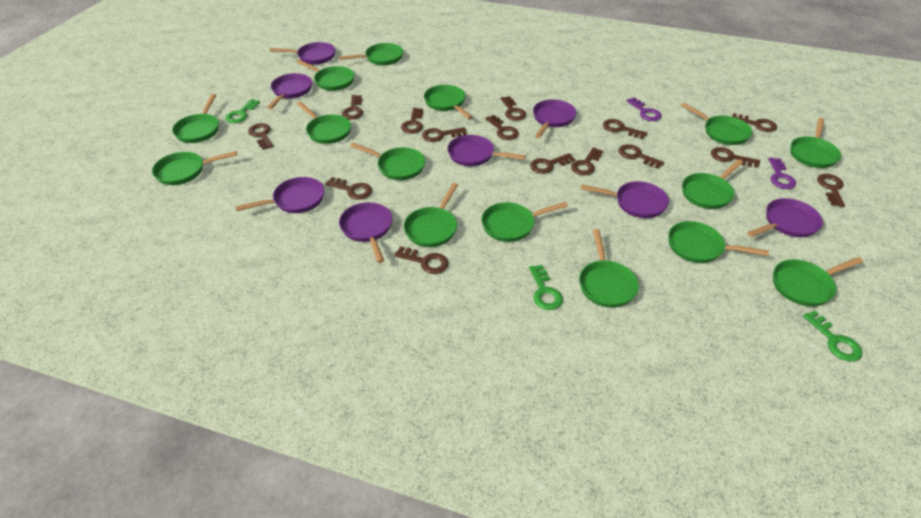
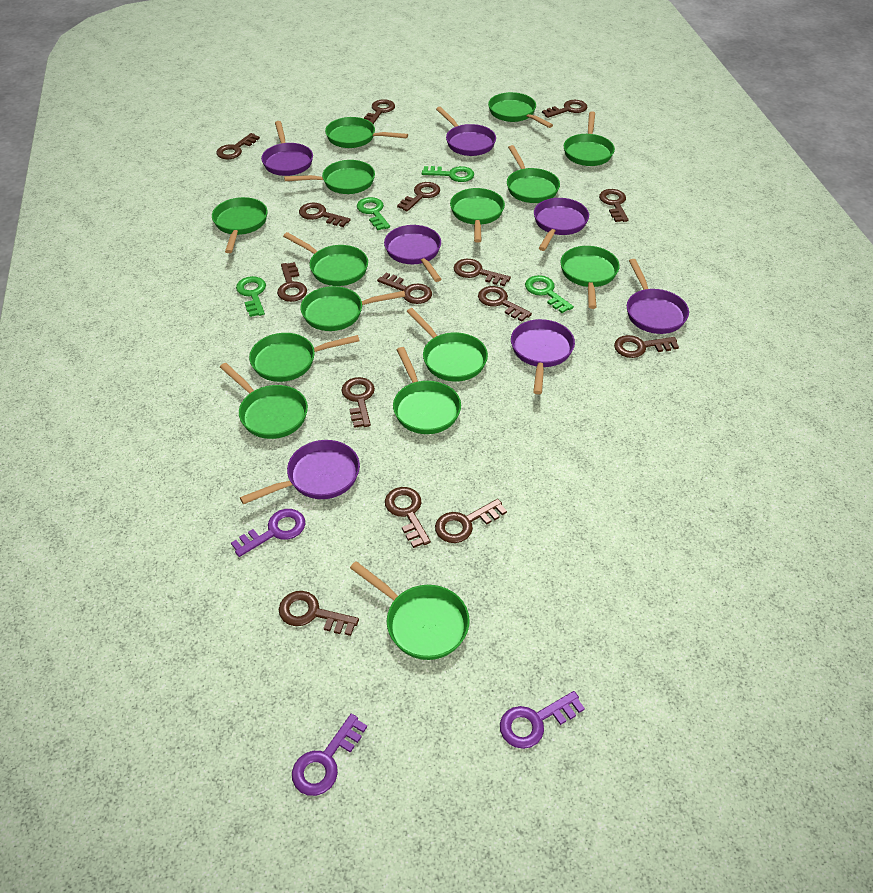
green key: 3 -> 4
purple key: 2 -> 3
purple pan: 8 -> 7

